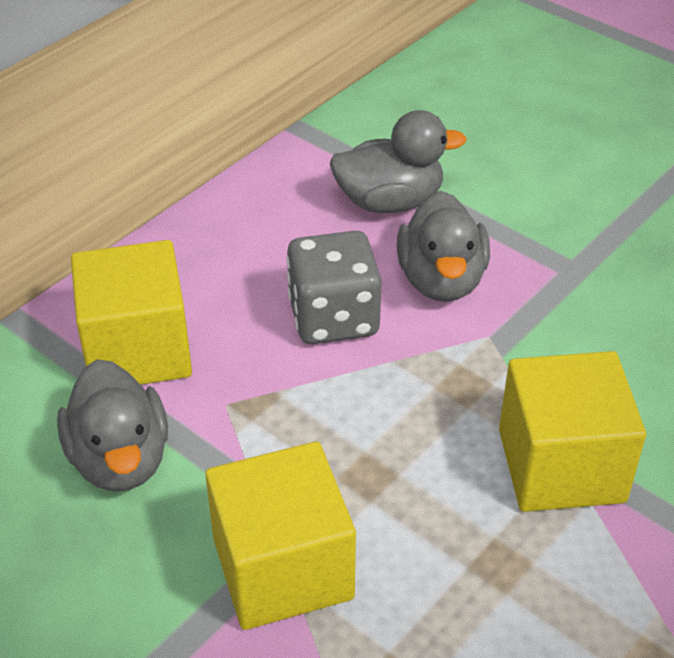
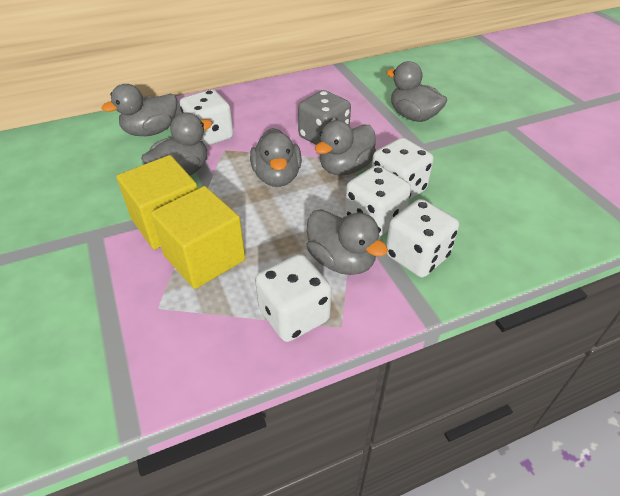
grey duck: 3 -> 6
white dice: 0 -> 5
yellow cube: 3 -> 2

